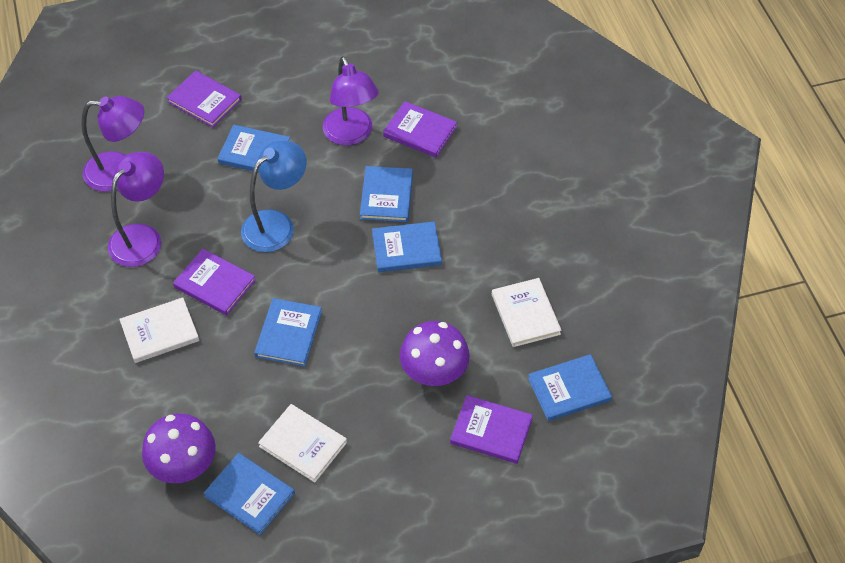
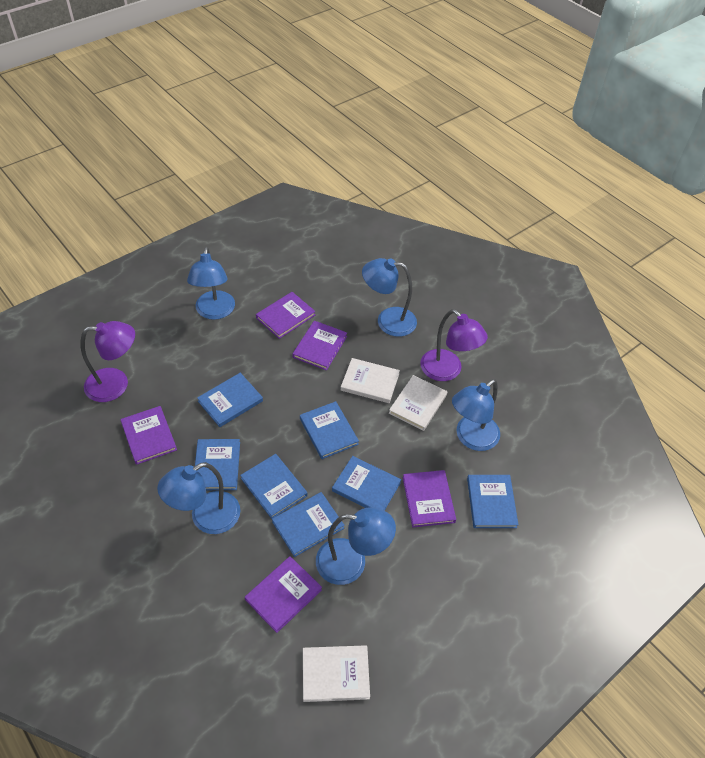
blue book: 6 -> 7
blue lamp: 1 -> 5
purple book: 4 -> 5
purple lamp: 3 -> 2
purple mushroom: 2 -> 0

